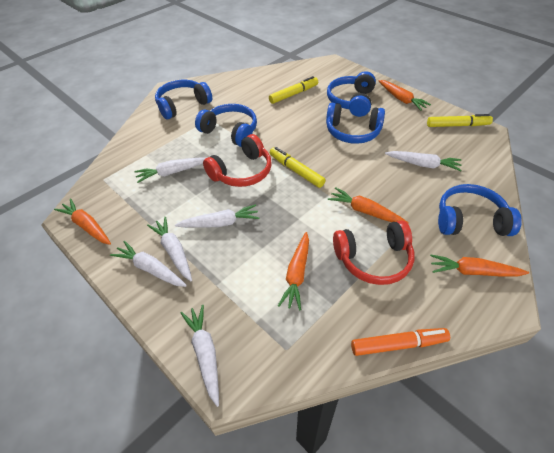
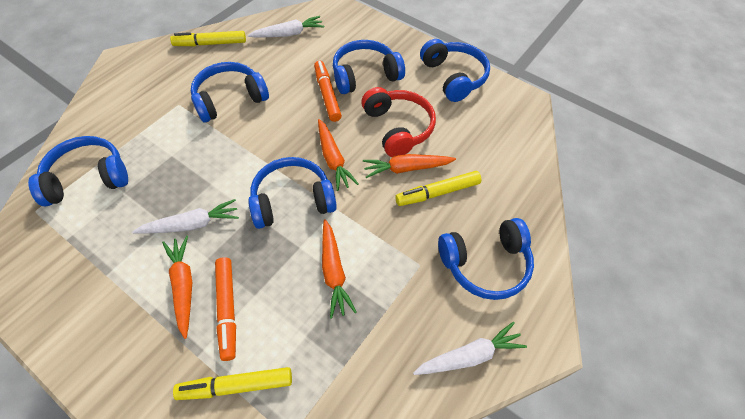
blue headphones: 5 -> 6
orange carrot: 5 -> 4
orange marker: 1 -> 2
red headphones: 2 -> 1
white carrot: 6 -> 3

